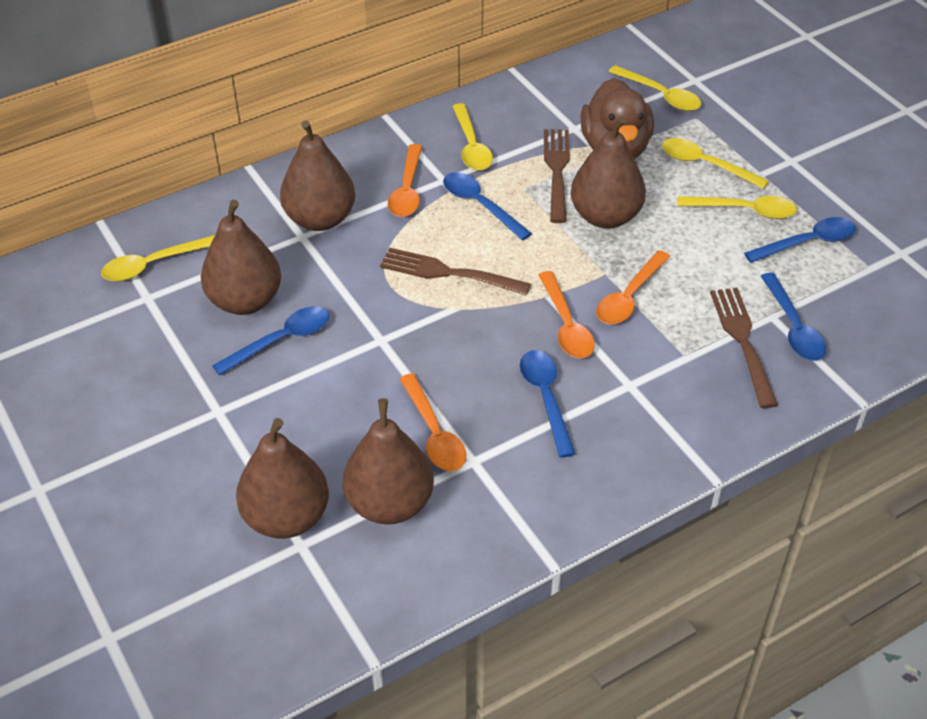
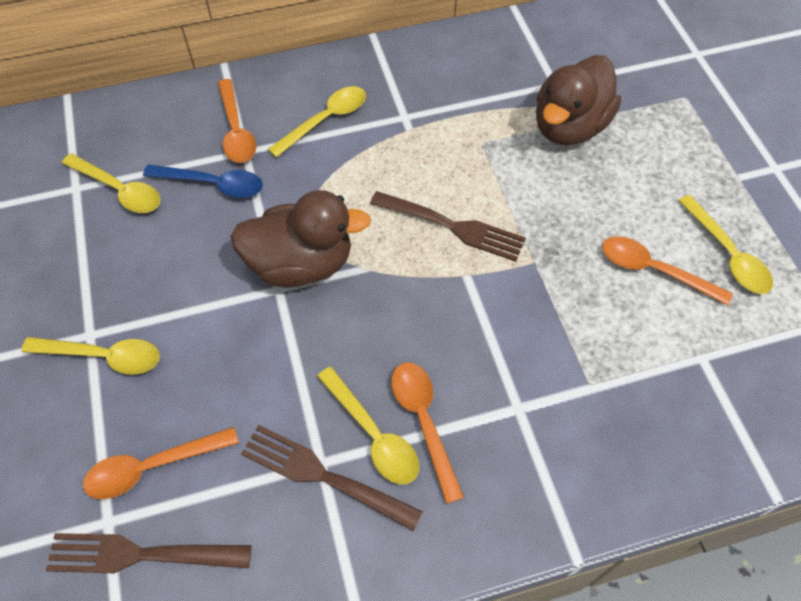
blue spoon: 5 -> 1
brown duck: 1 -> 2
brown pear: 5 -> 0

